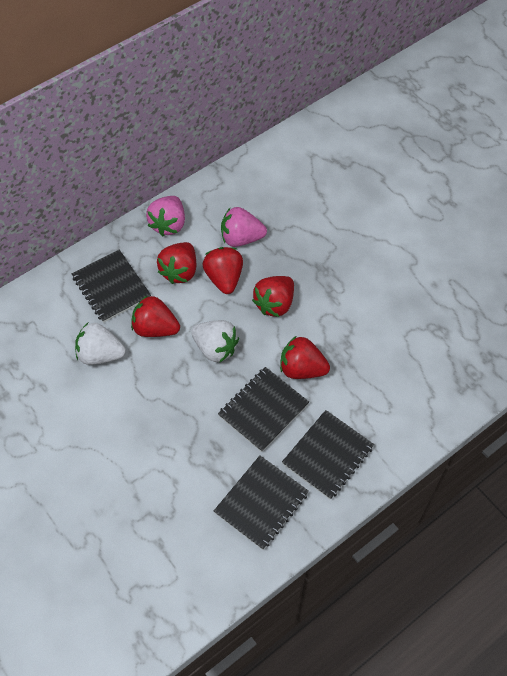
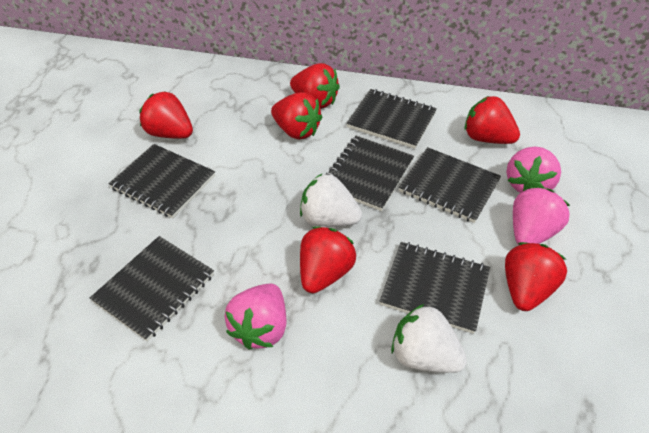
black notebook: 4 -> 6
pink strawberry: 2 -> 3
red strawberry: 5 -> 6

